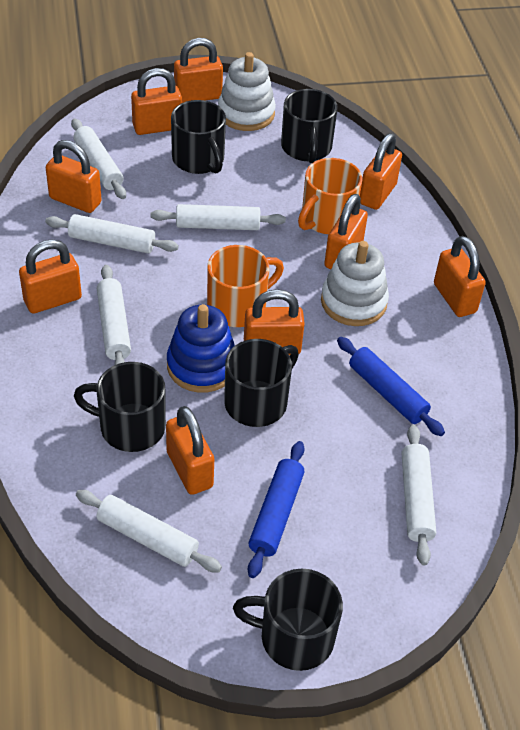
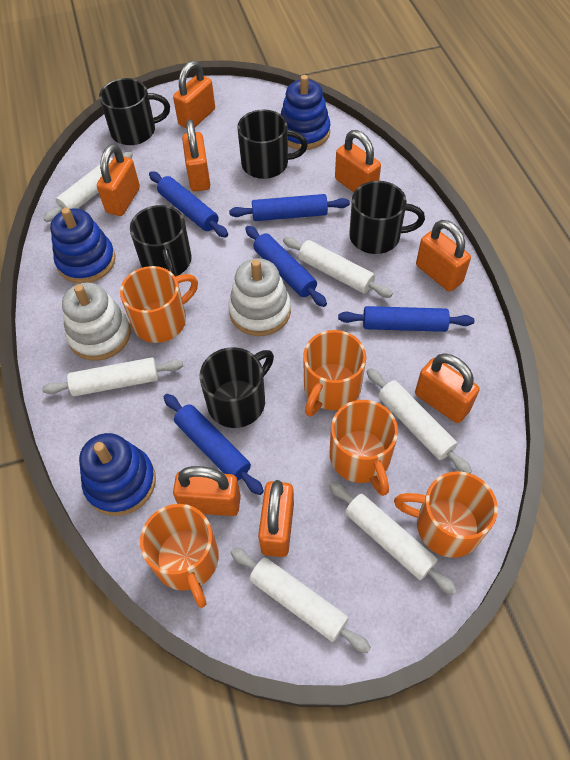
blue rolling pin: 2 -> 5
blue stacking toy: 1 -> 3
orange mug: 2 -> 5
orange padlock: 9 -> 8

